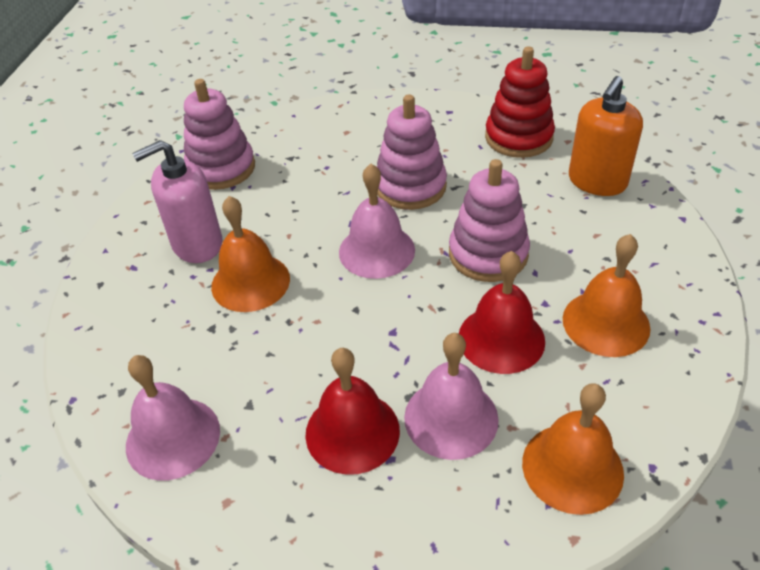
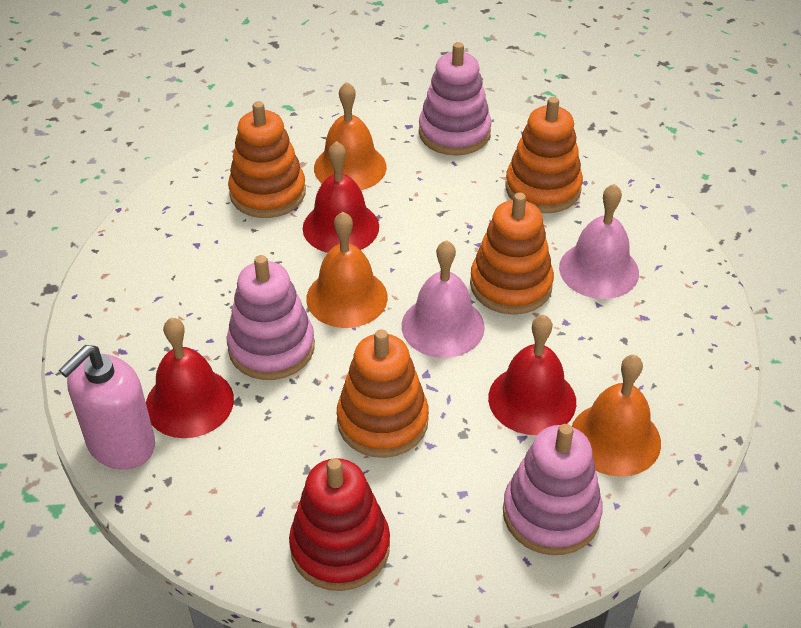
orange soap dispenser: 1 -> 0
orange stacking toy: 0 -> 4
pink bell: 3 -> 2
red bell: 2 -> 3

